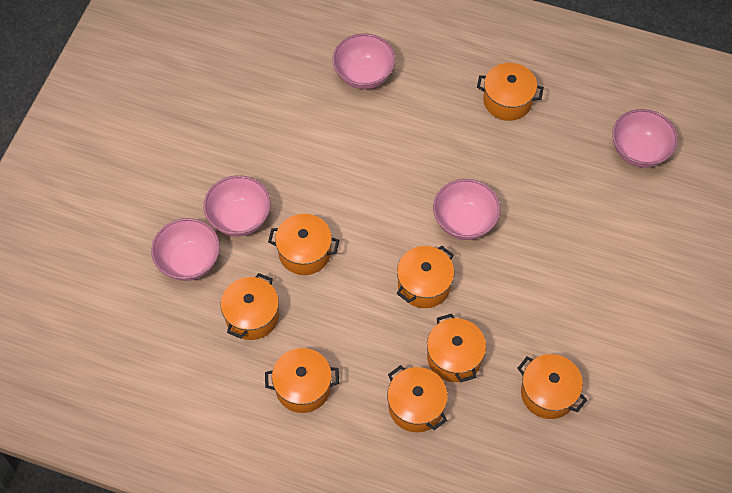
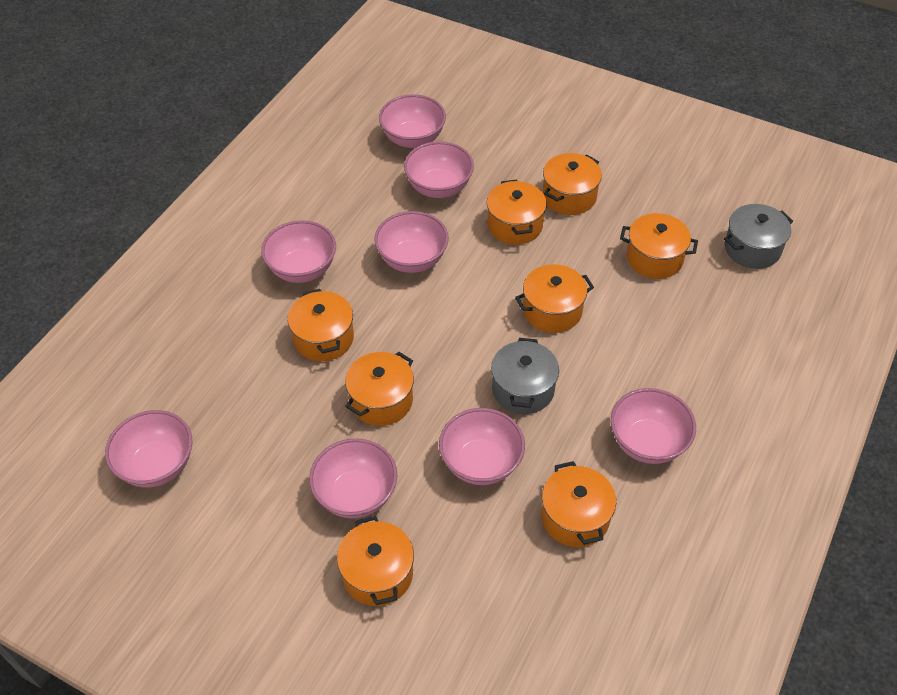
grey pot: 0 -> 2
pink bowl: 5 -> 8

